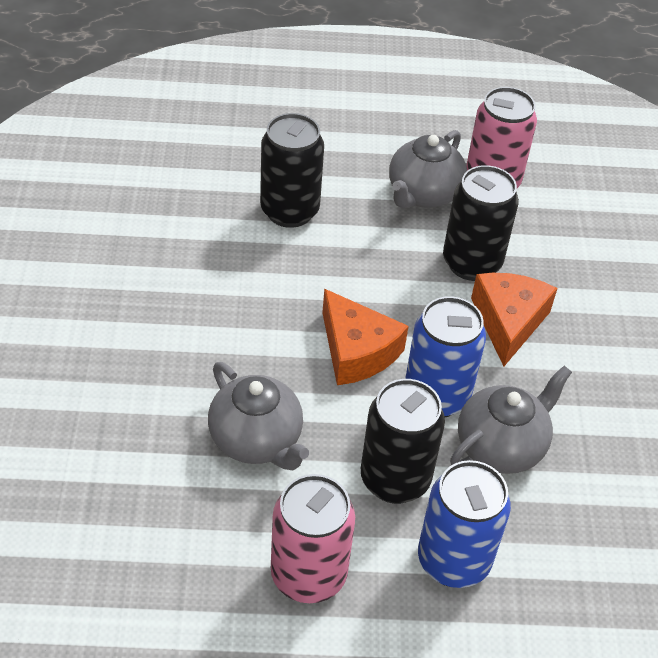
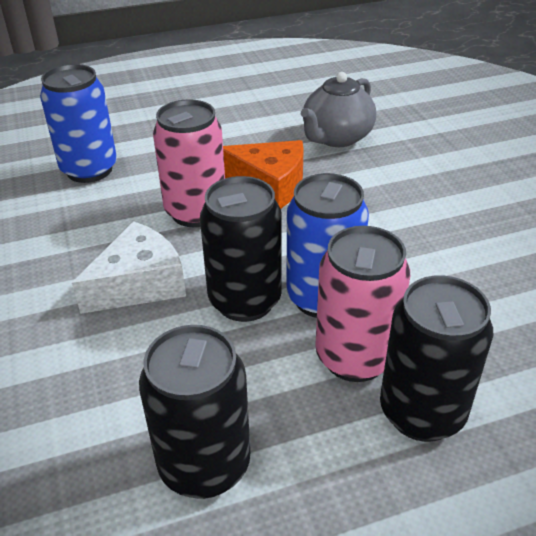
grey teapot: 3 -> 1
orange cheese: 2 -> 1
white cheese: 0 -> 1

